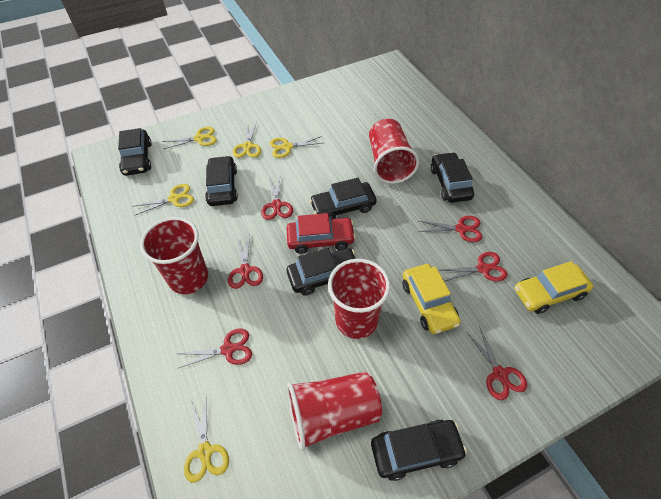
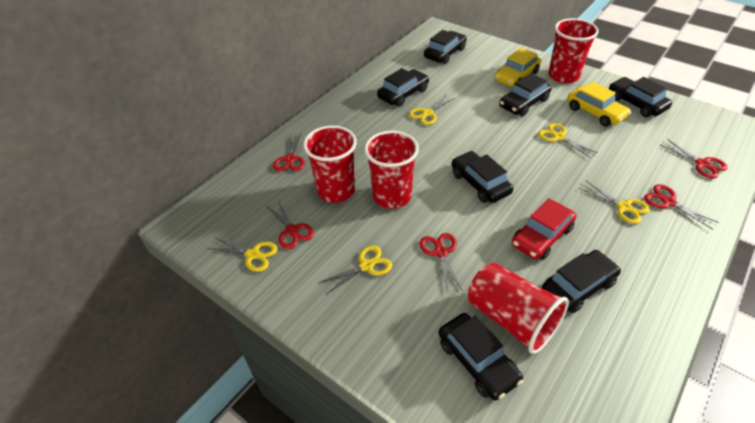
black car: 6 -> 7
red scissors: 6 -> 5

